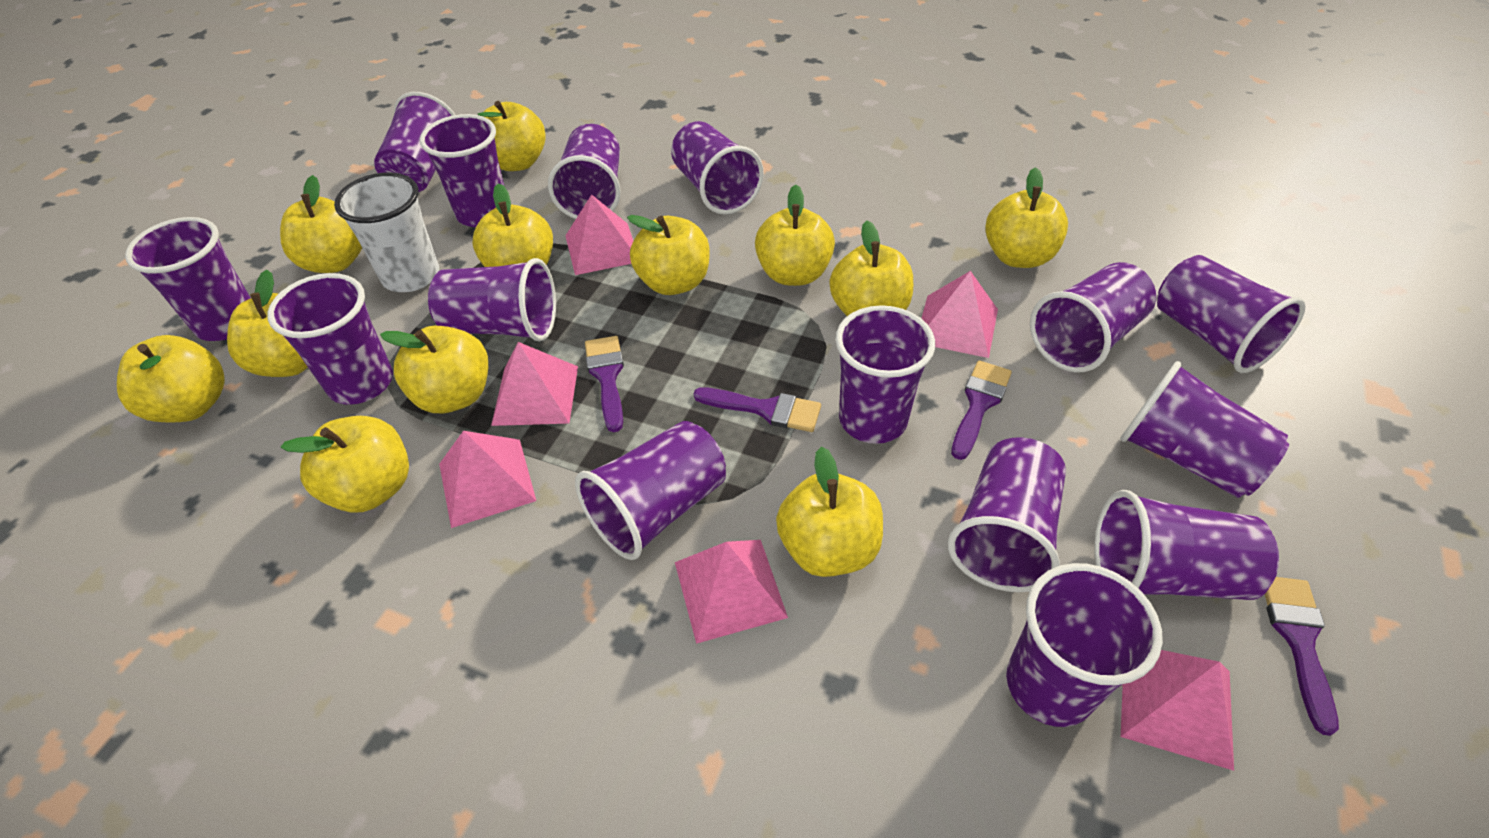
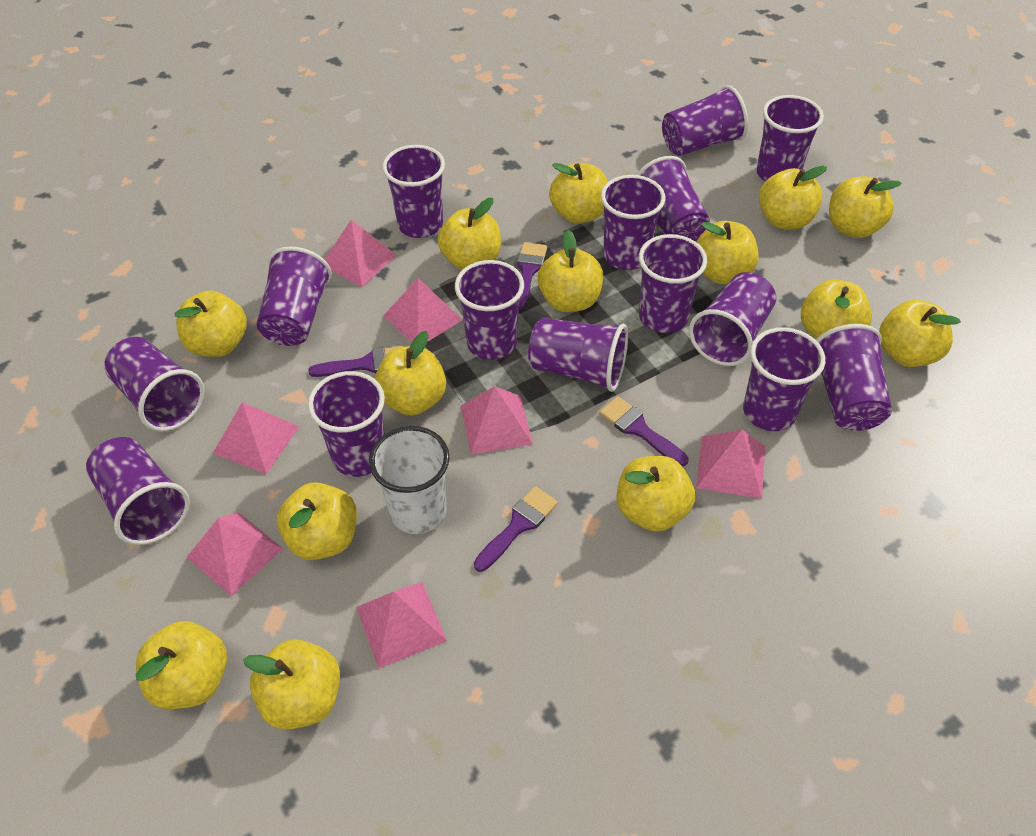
pink pyramid: 6 -> 7
yellow apple: 12 -> 14

